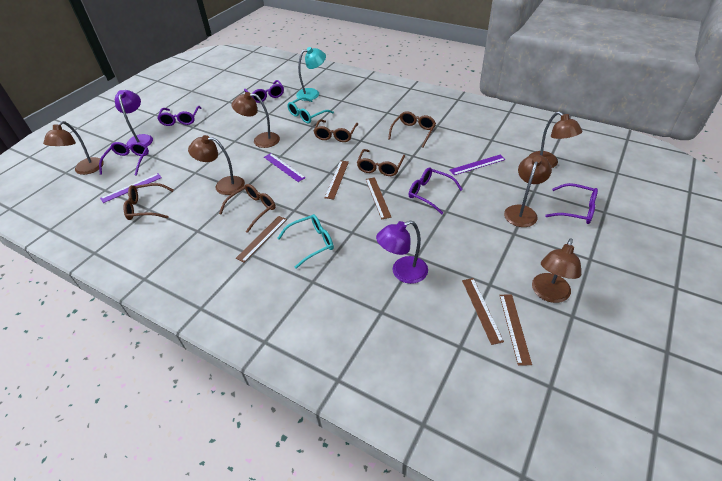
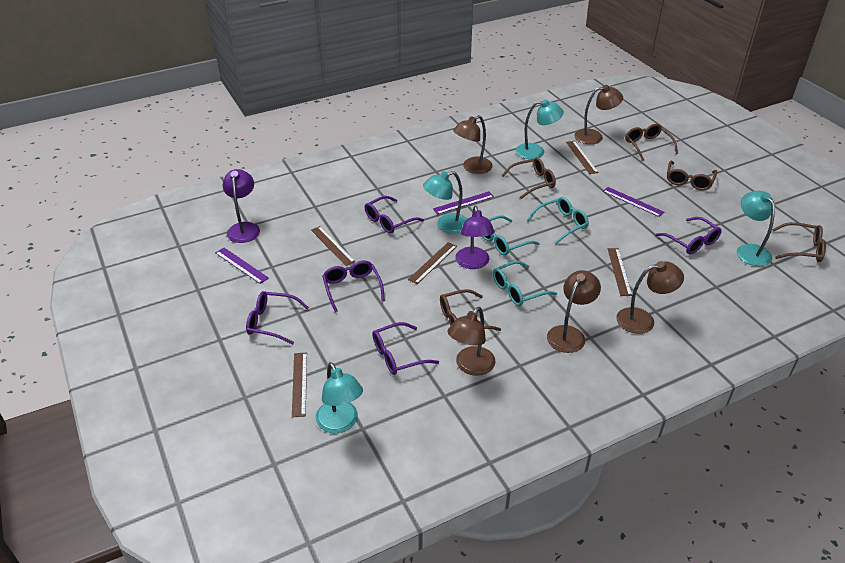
brown lamp: 6 -> 5
turquoise glasses: 2 -> 3
turquoise lamp: 1 -> 4

